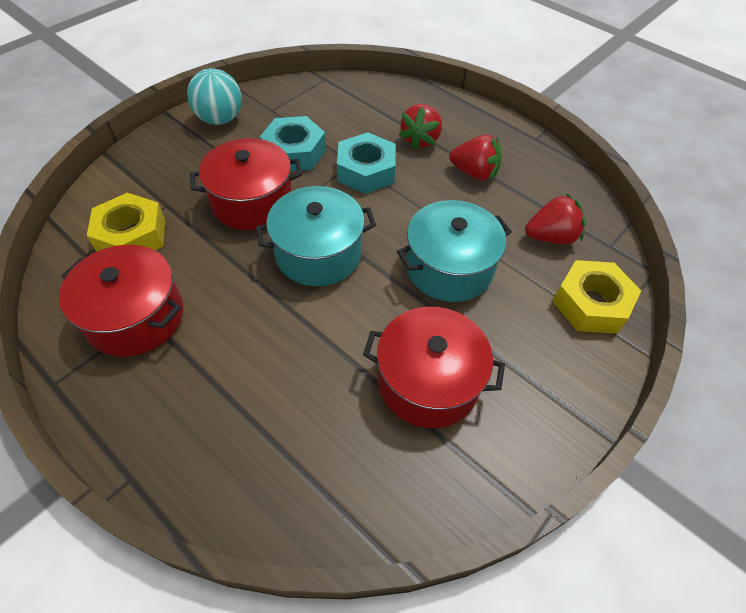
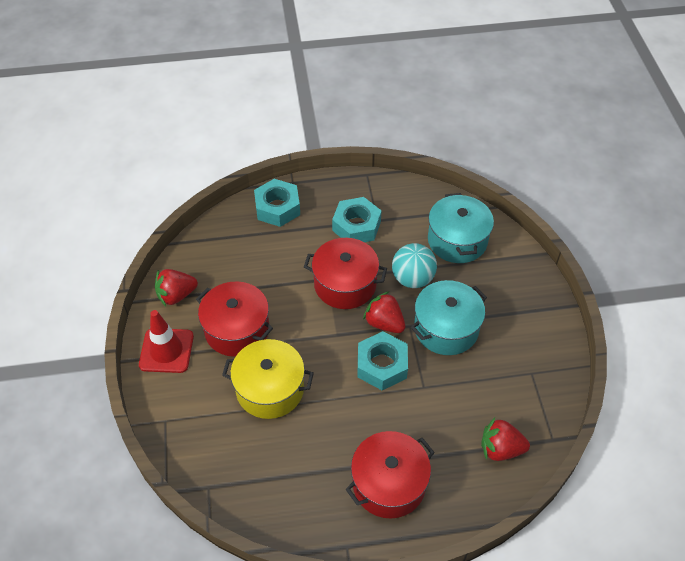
red traffic cone: 0 -> 1
turquoise nut: 2 -> 3
yellow nut: 2 -> 0
yellow pot: 0 -> 1

